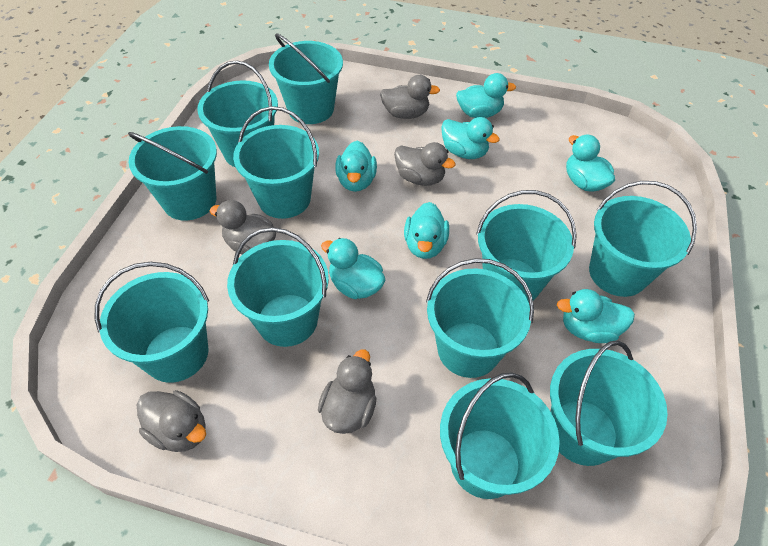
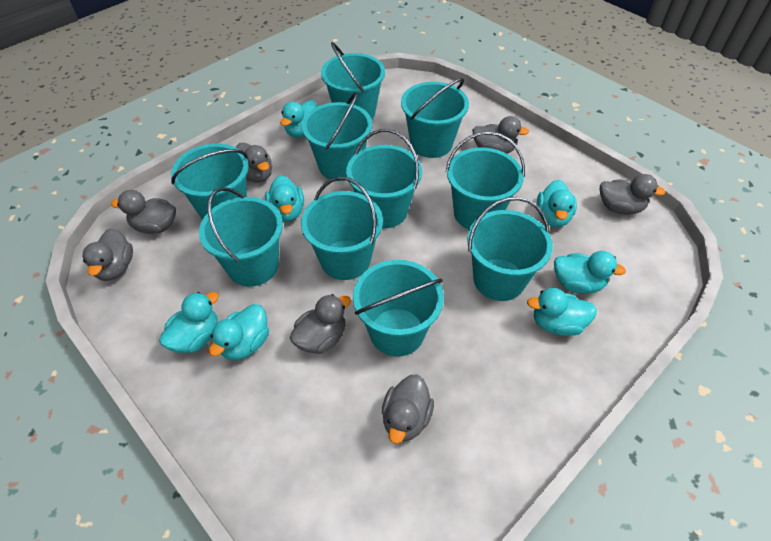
grey duck: 5 -> 7
turquoise bucket: 11 -> 10

